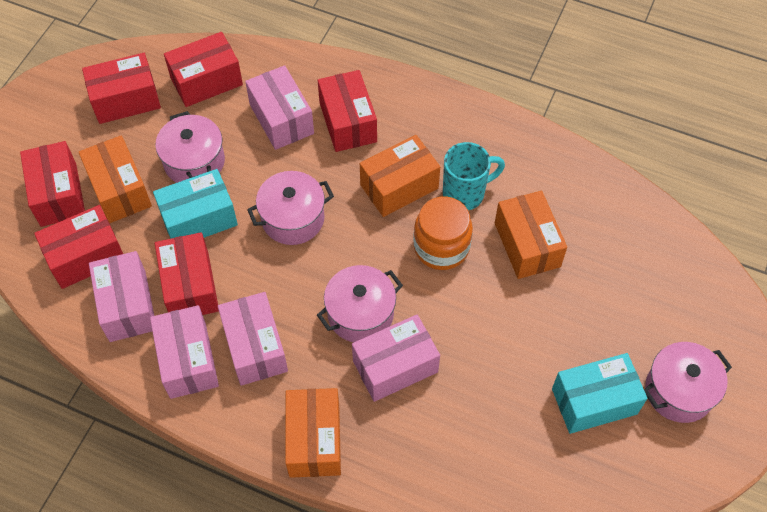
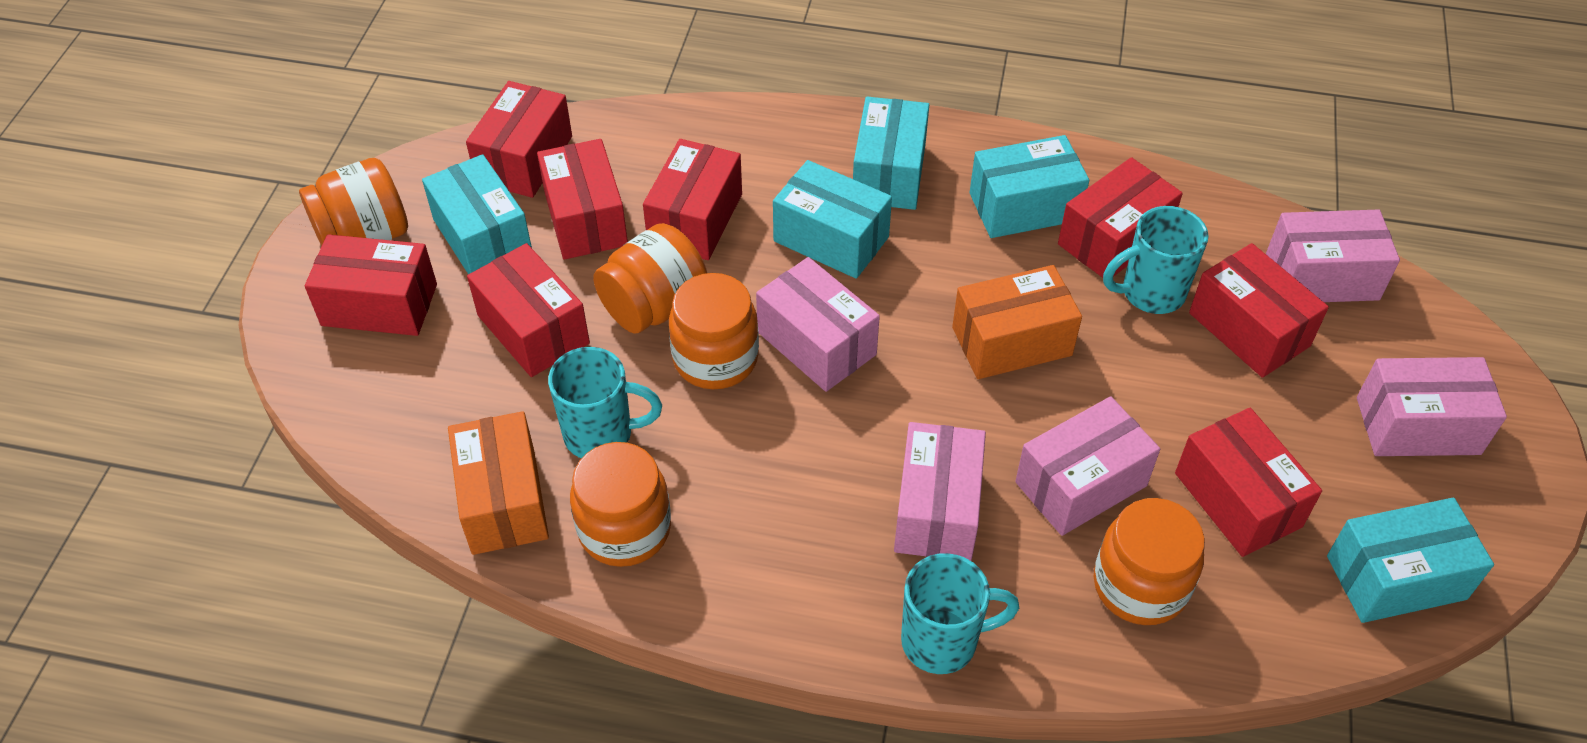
orange box: 4 -> 2
orange jar: 1 -> 5
pink pot: 4 -> 0
red box: 6 -> 8
turquoise box: 2 -> 5
turquoise mug: 1 -> 3

